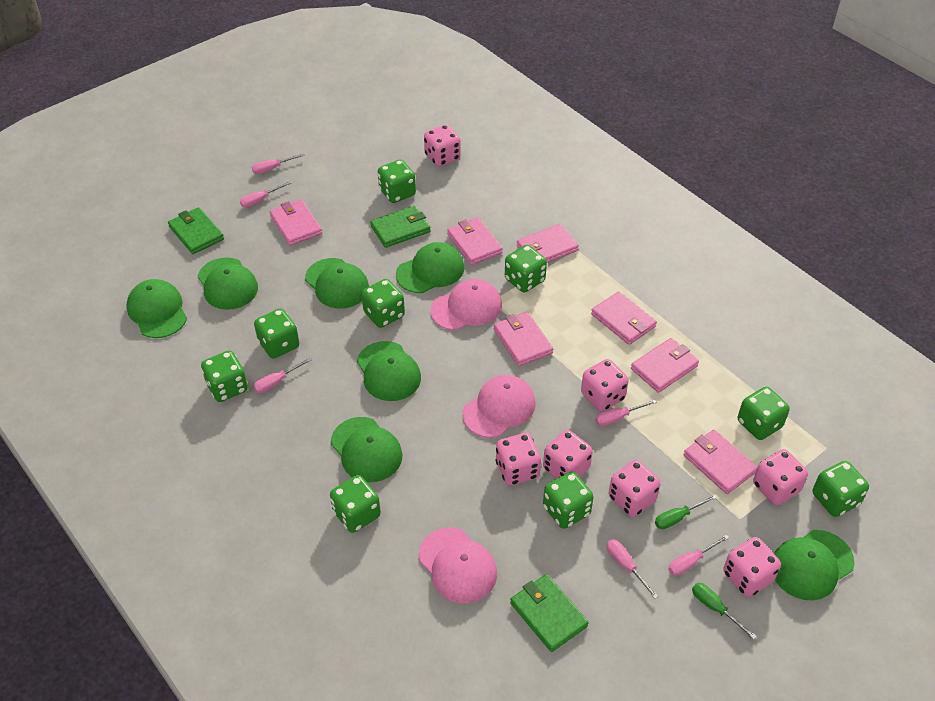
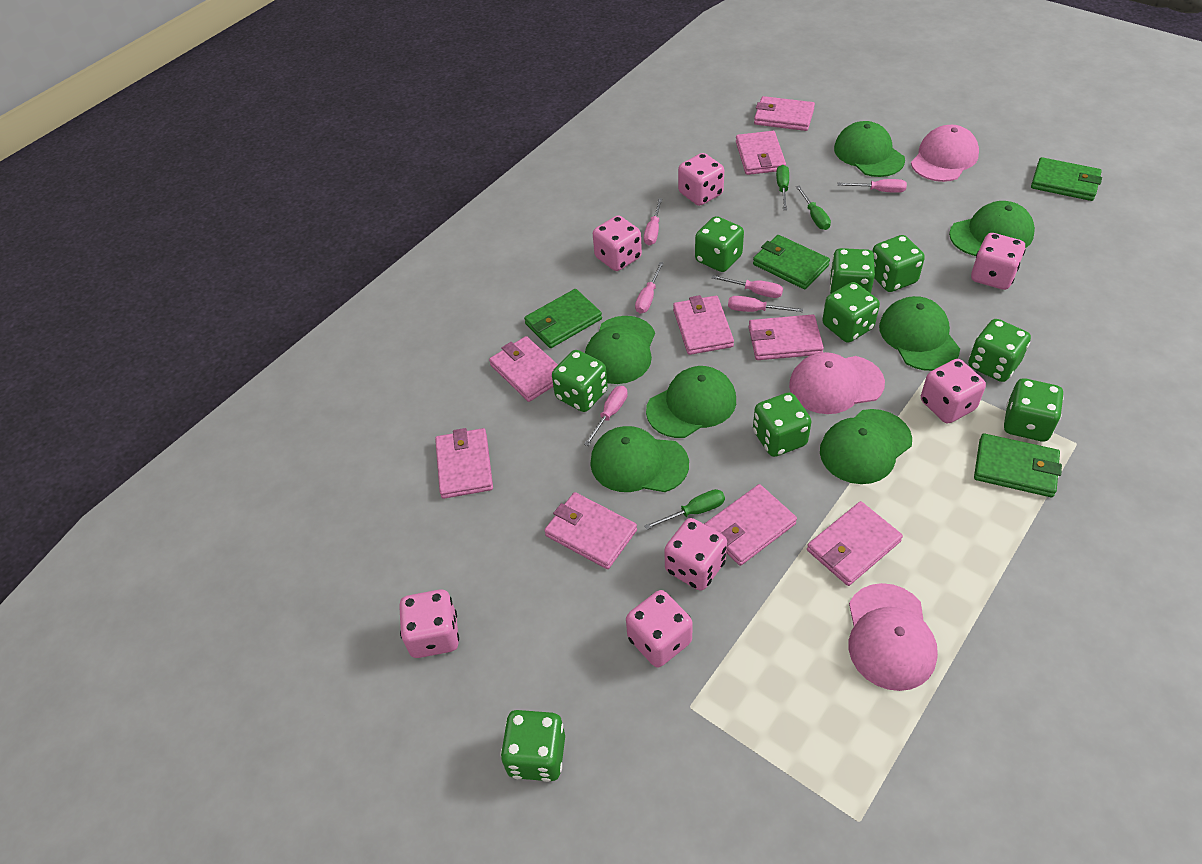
green screwdriver: 2 -> 3
green wallet: 3 -> 4
pink wallet: 7 -> 9

